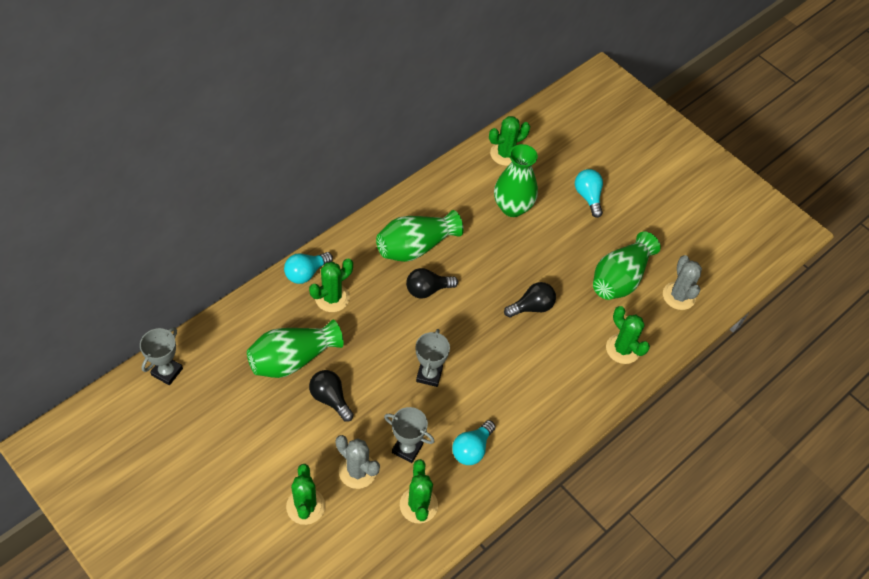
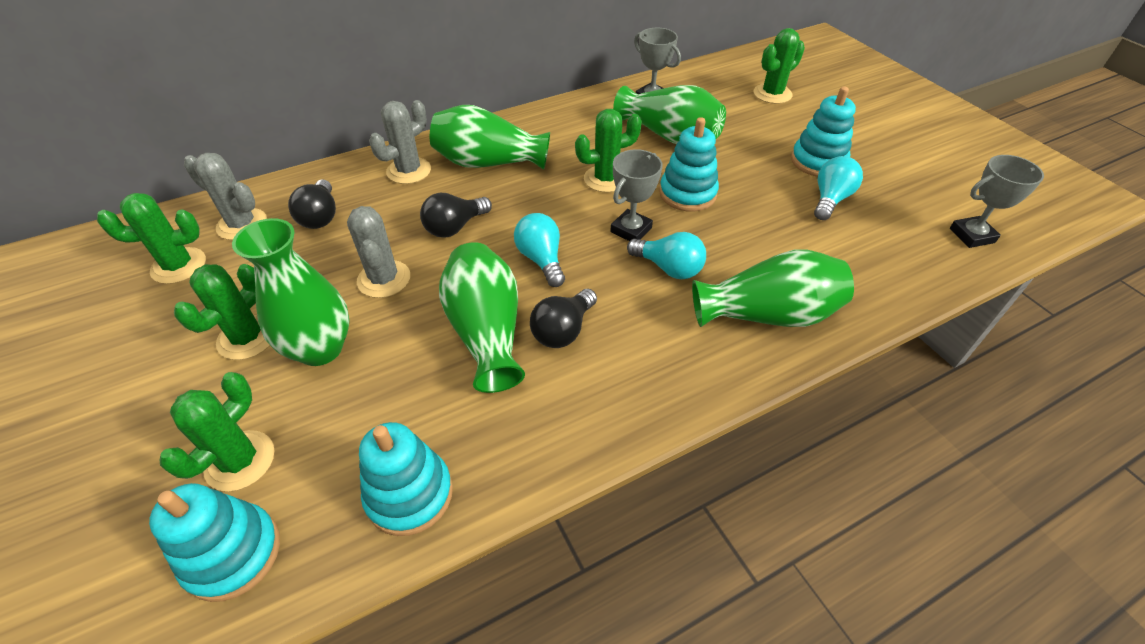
green vase: 4 -> 5
grey cactus: 2 -> 3
turquoise stacking toy: 0 -> 4

